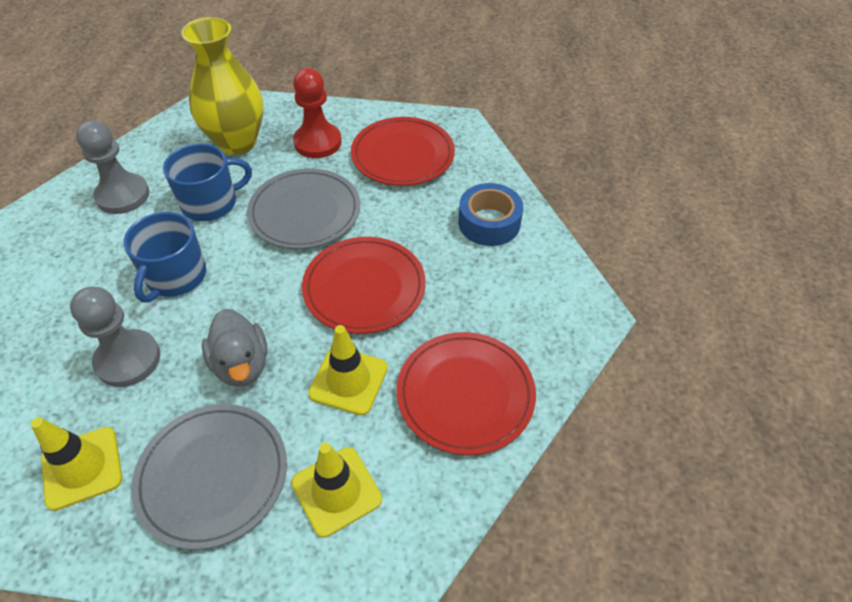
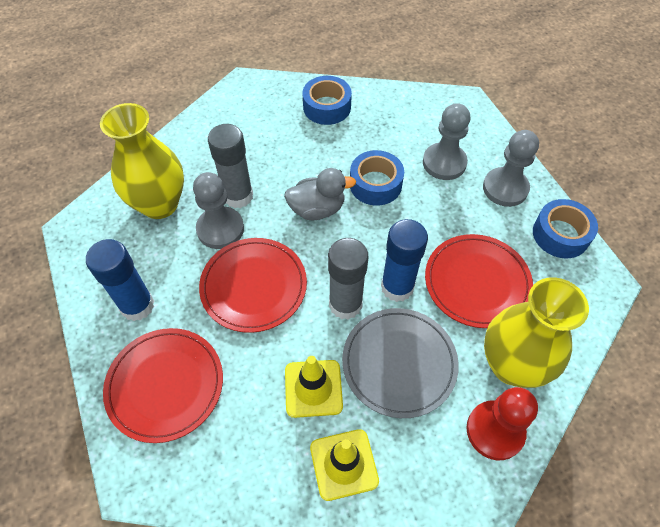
blue glue stick: 0 -> 2
blue mug: 2 -> 0
blue tape: 1 -> 3
grey glue stick: 0 -> 2
grey pawn: 2 -> 3
grey plate: 2 -> 1
yellow traffic cone: 3 -> 2
yellow vase: 1 -> 2

